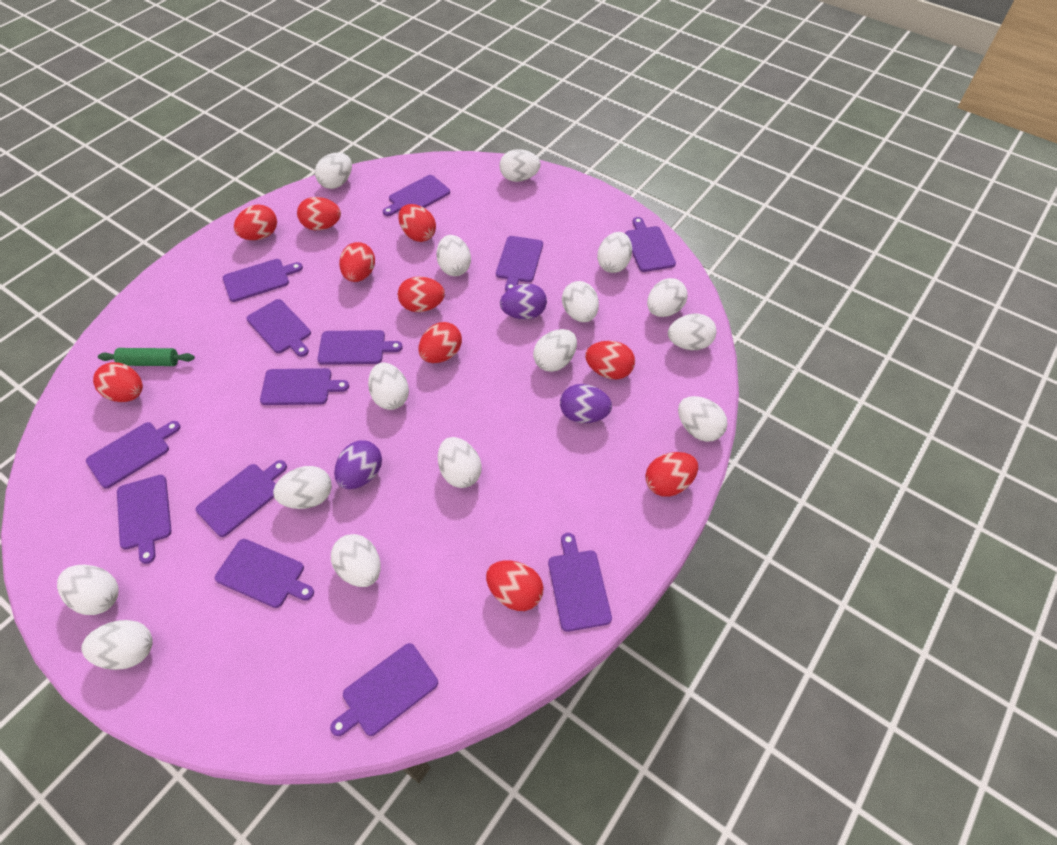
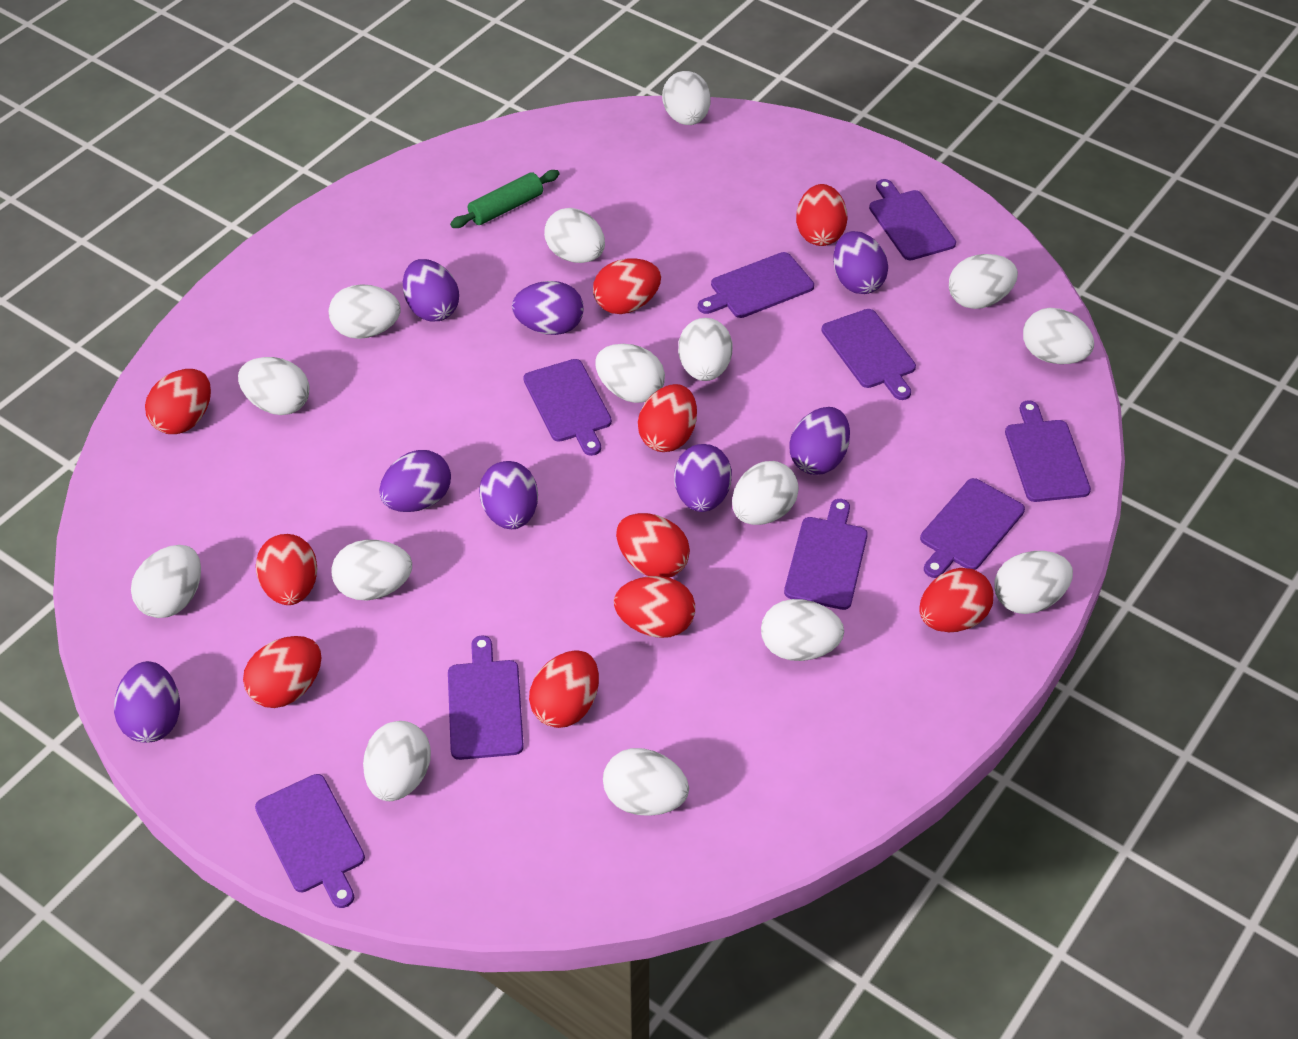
purple cutting board: 13 -> 9
purple egg: 3 -> 8

